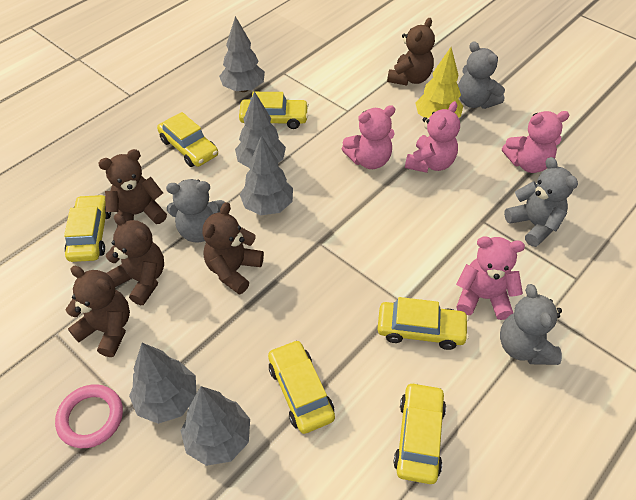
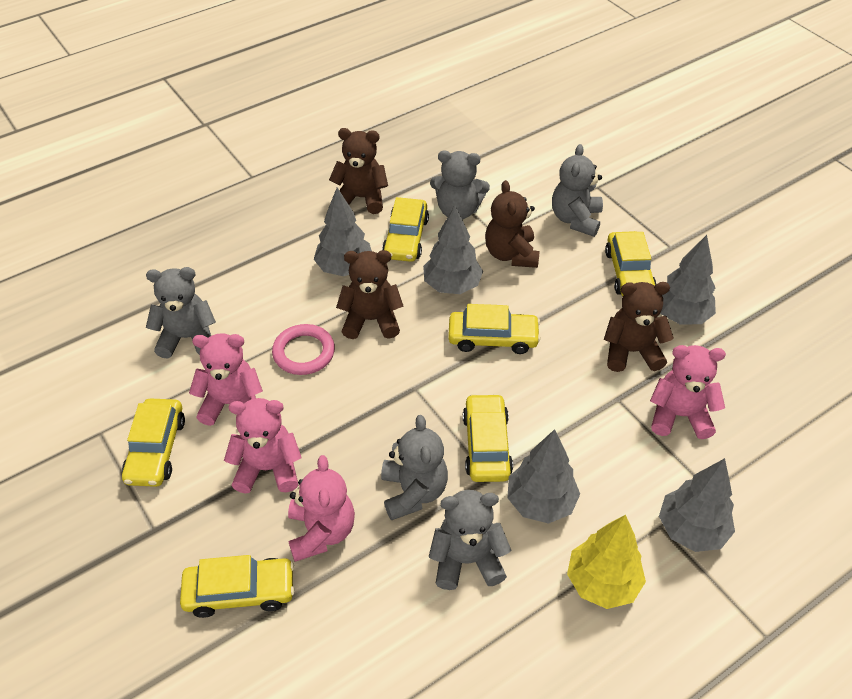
brown teddy bear: 5 -> 4
grey teddy bear: 4 -> 5

